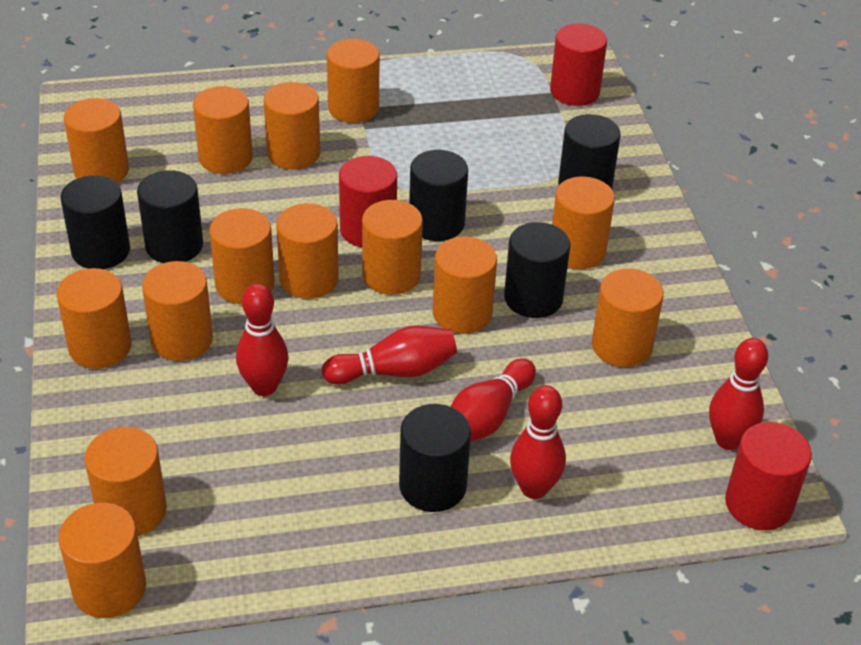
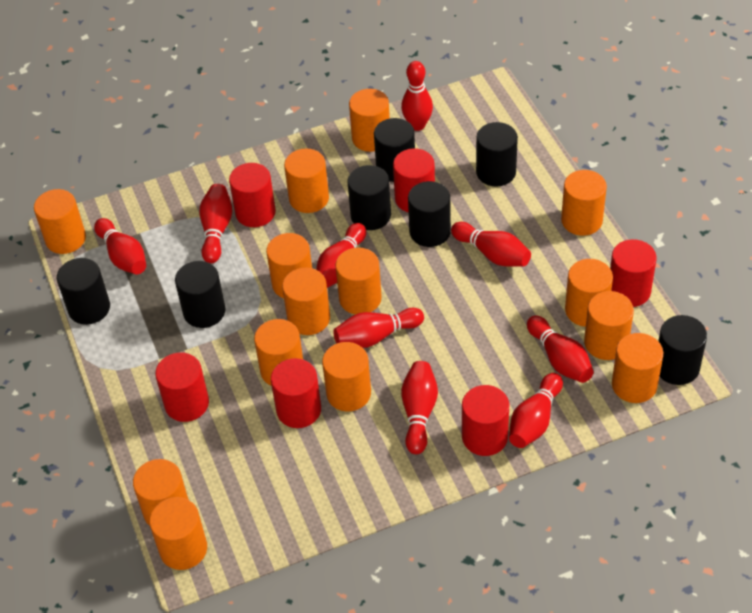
black cylinder: 6 -> 7
red bowling pin: 5 -> 9
red cylinder: 3 -> 6

